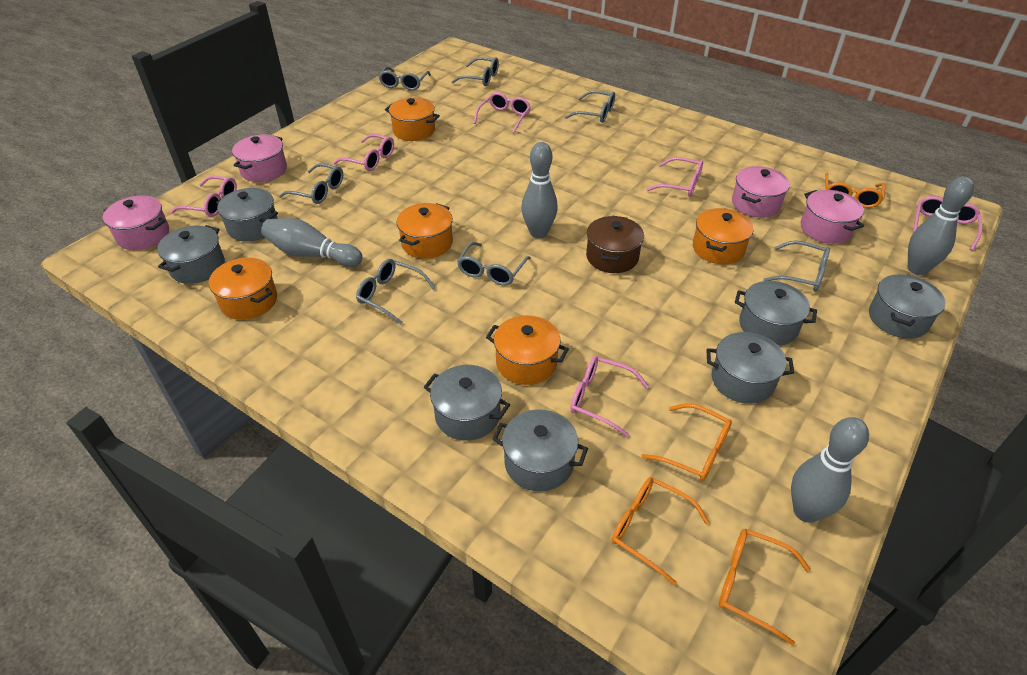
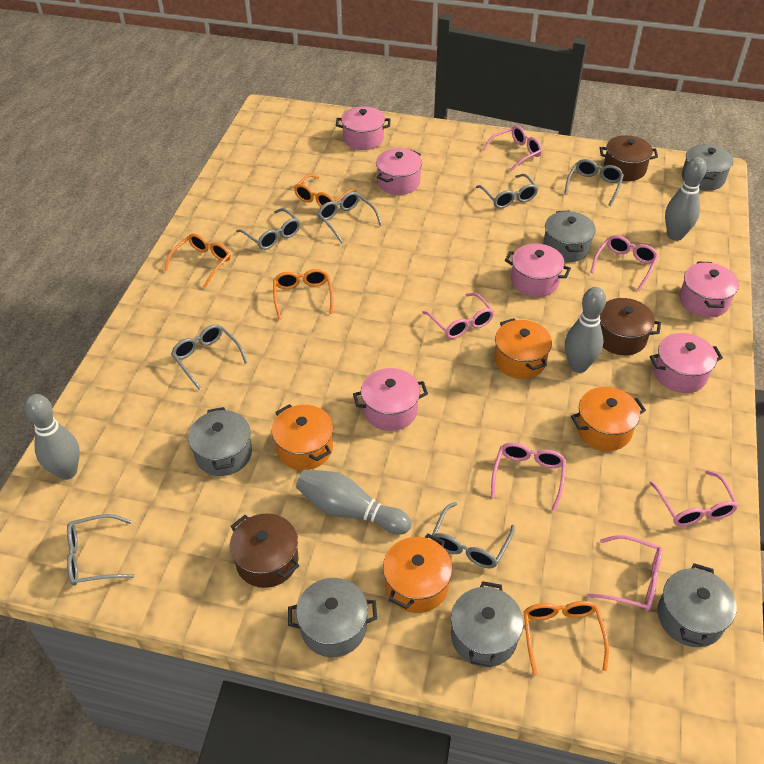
brown pot: 1 -> 3
grey pot: 7 -> 6
orange pot: 5 -> 4
pink pot: 4 -> 6

